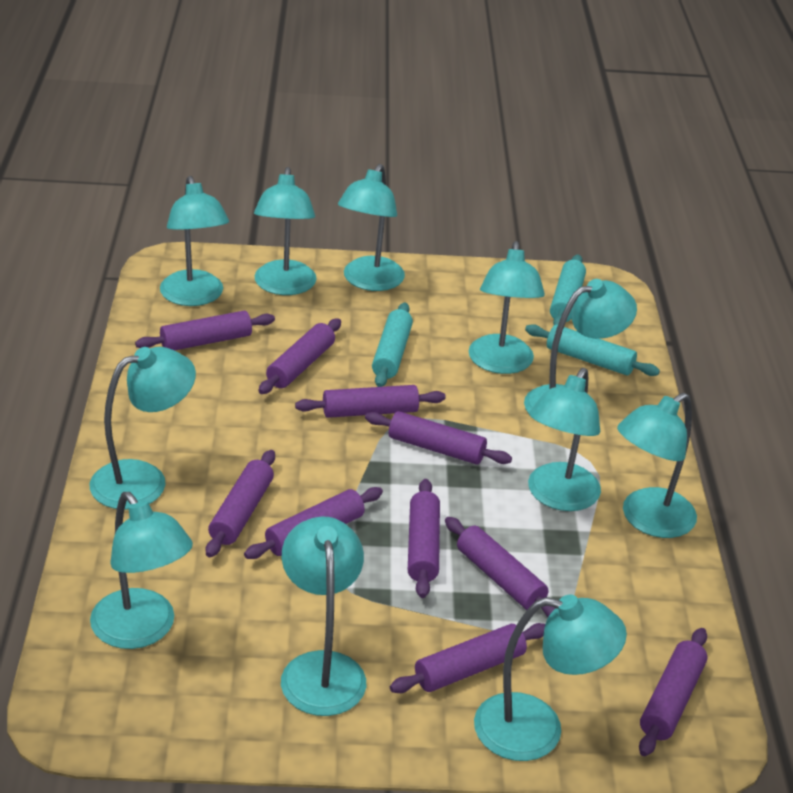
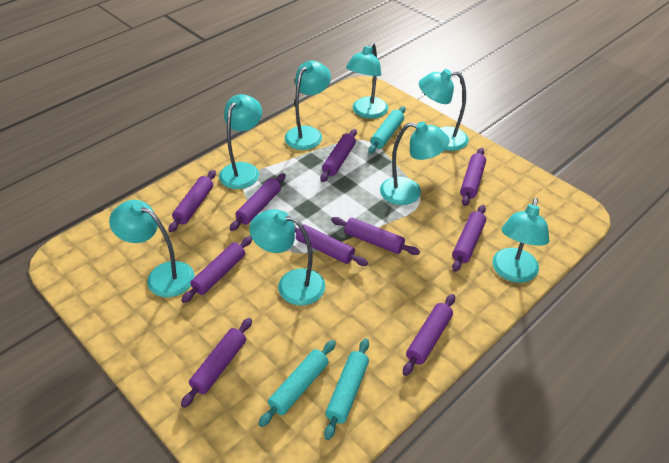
turquoise lamp: 11 -> 8

